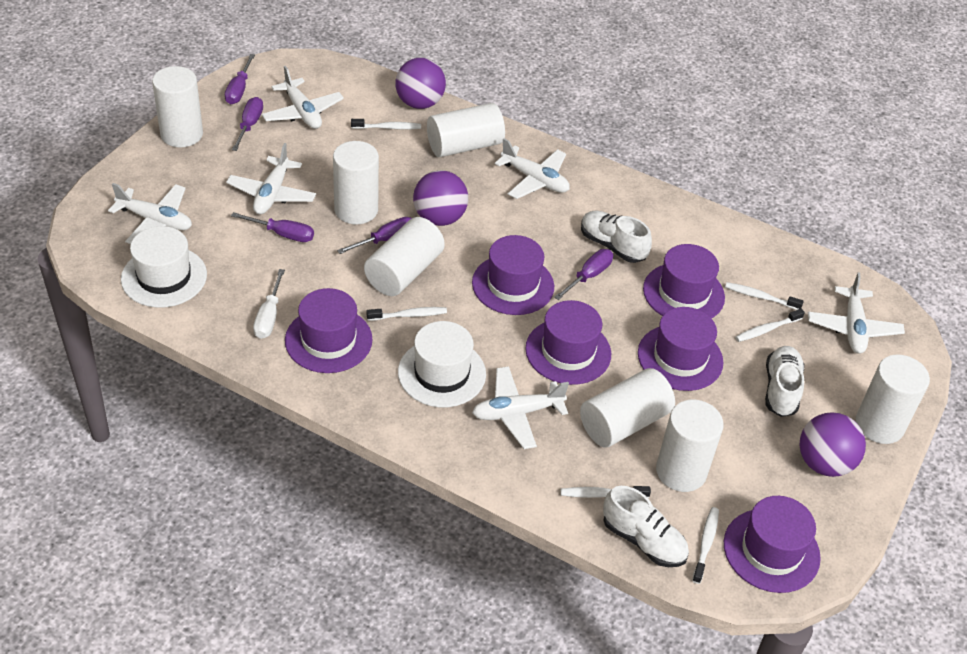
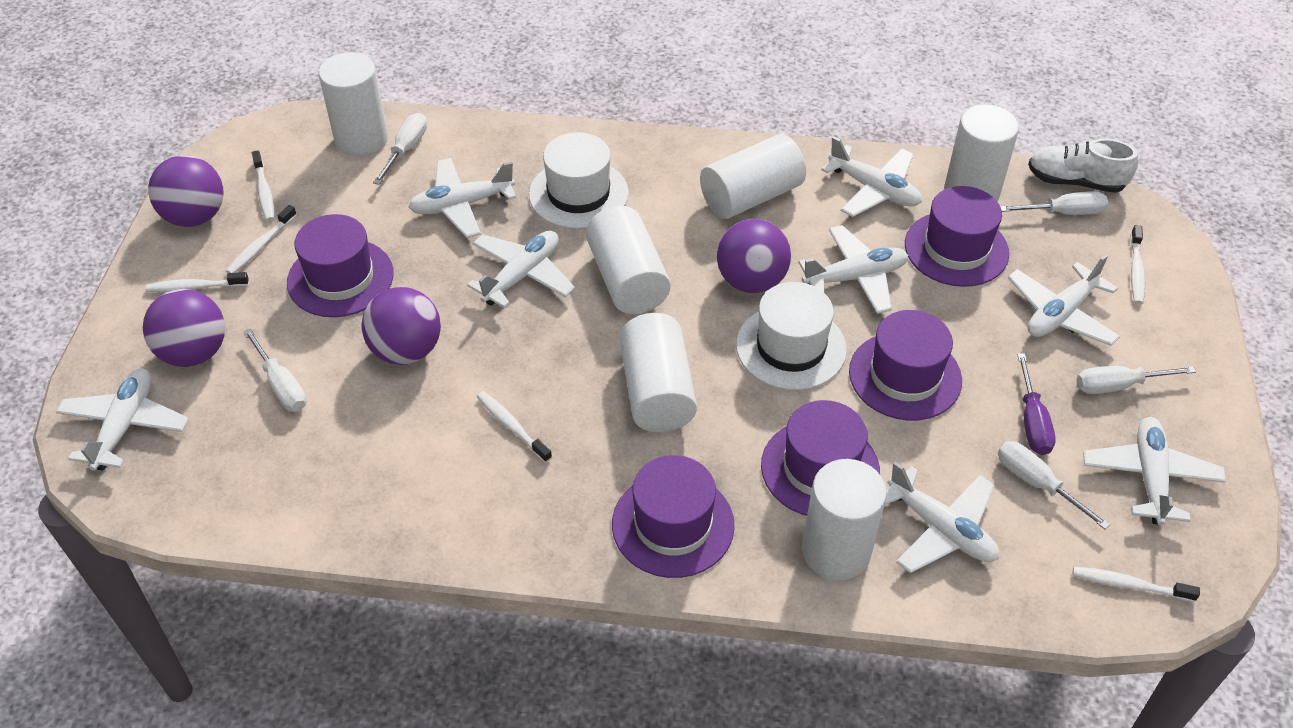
purple ball: 3 -> 4
purple hat: 6 -> 5
purple screwdriver: 5 -> 1
white cylinder: 7 -> 6
white plane: 6 -> 8
white screwdriver: 1 -> 5
white shoe: 3 -> 1

